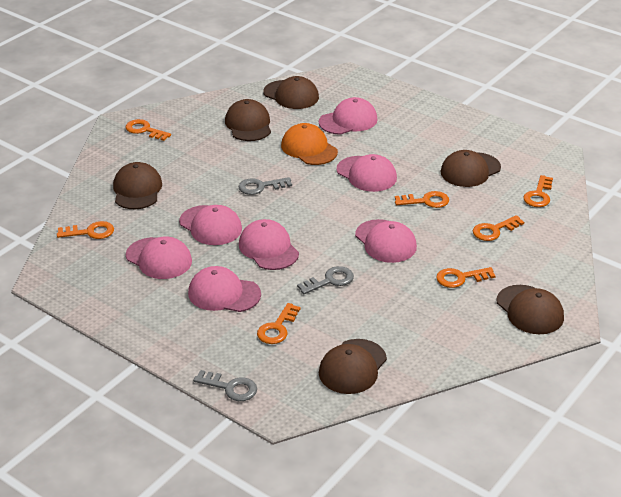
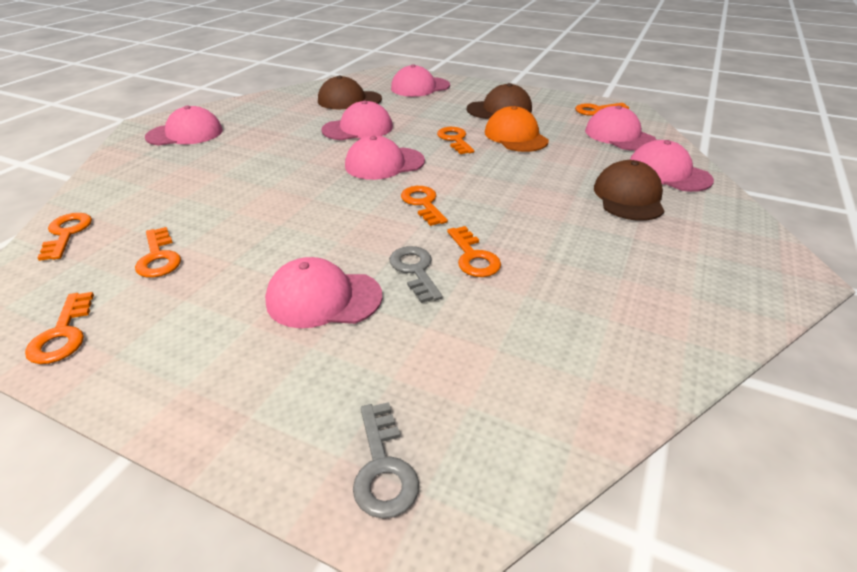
brown cap: 6 -> 3
grey key: 3 -> 2

